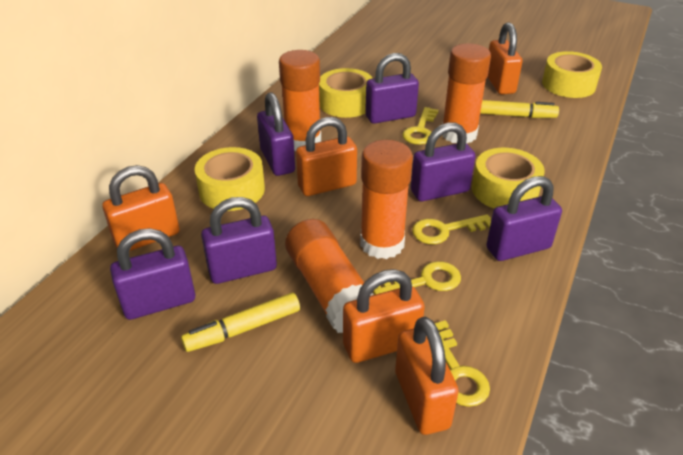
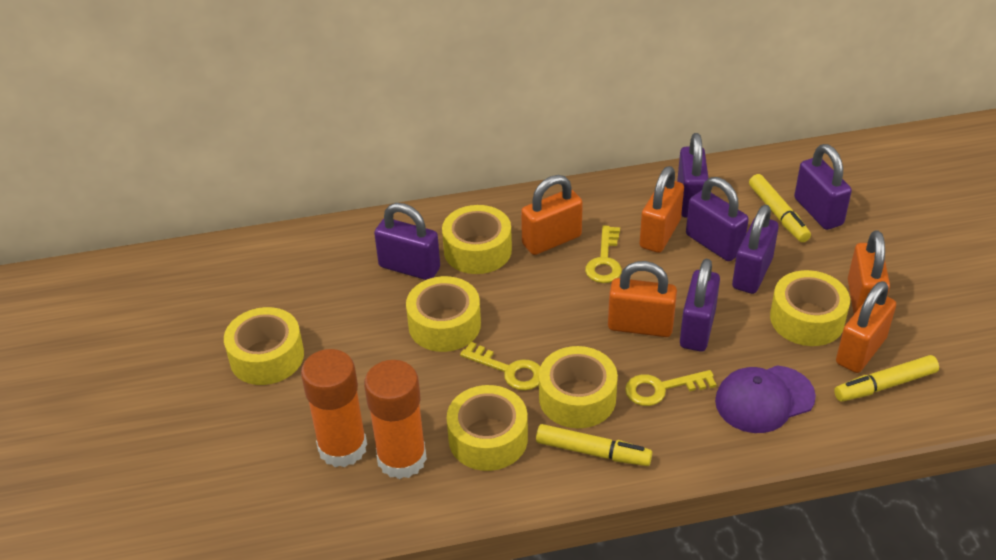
orange glue stick: 4 -> 2
purple cap: 0 -> 1
yellow key: 4 -> 3
yellow marker: 2 -> 3
yellow tape: 4 -> 6

